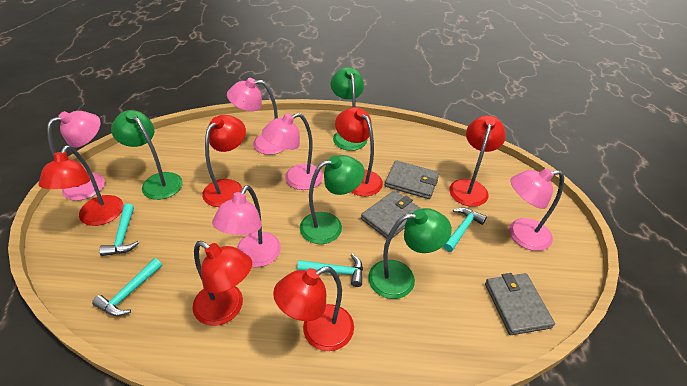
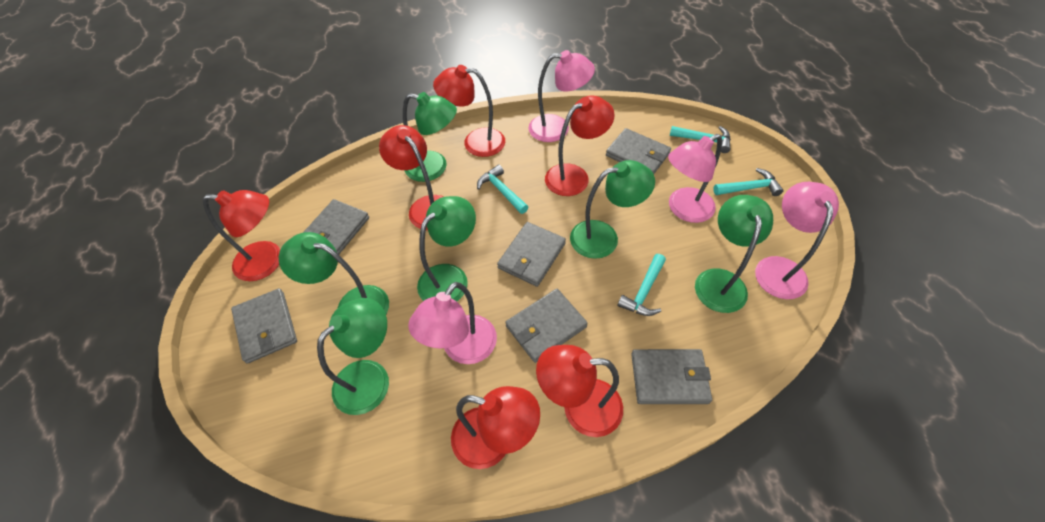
green lamp: 4 -> 6
grey wallet: 3 -> 6
pink lamp: 5 -> 4

